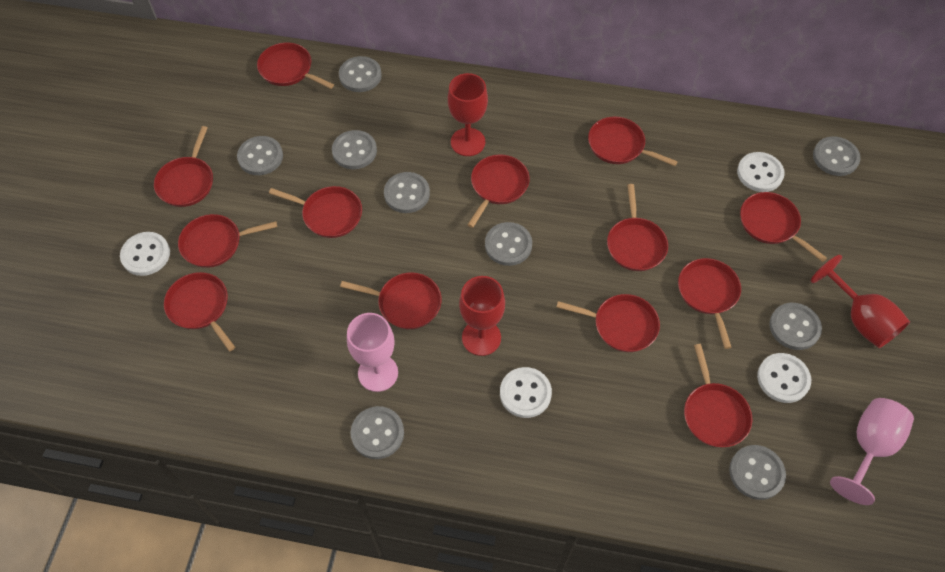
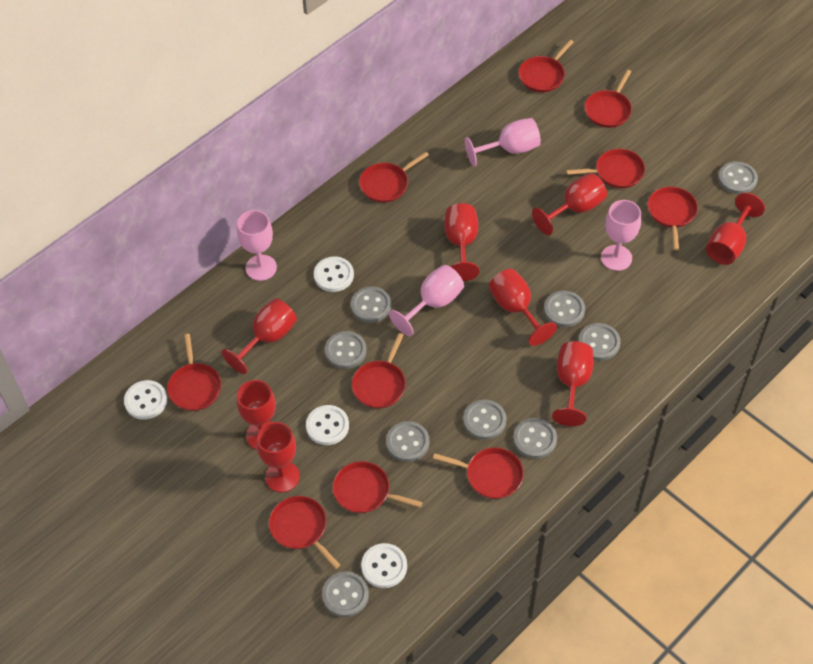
pink goblet: 2 -> 4
red goblet: 3 -> 8
red pan: 13 -> 10

